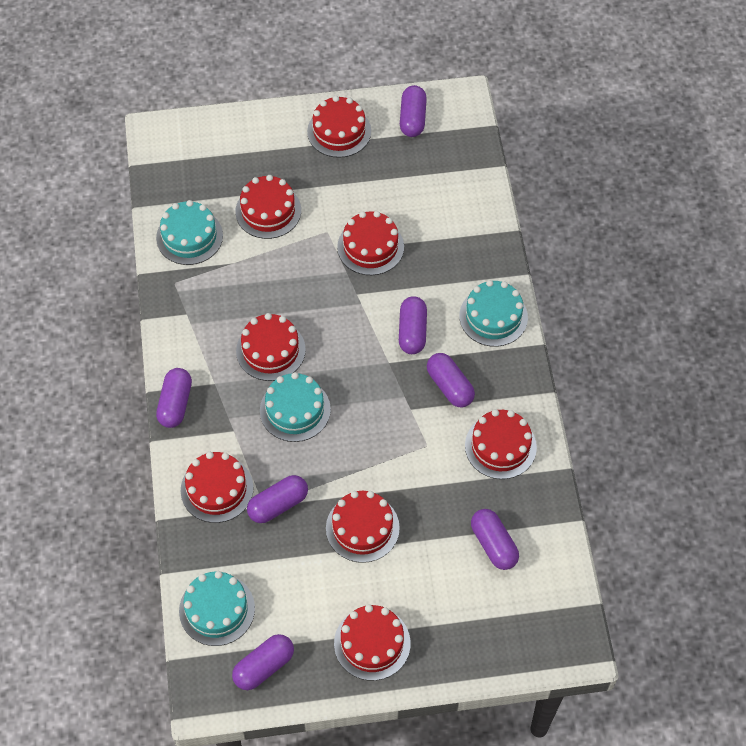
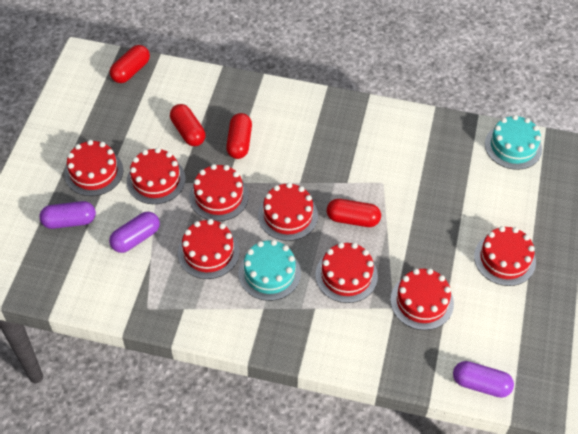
purple capsule: 7 -> 3
red capsule: 0 -> 4
turquoise cake: 4 -> 2

